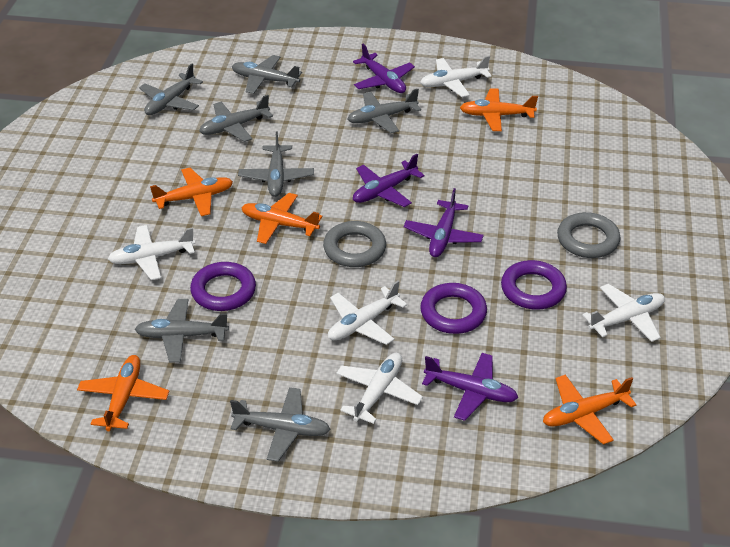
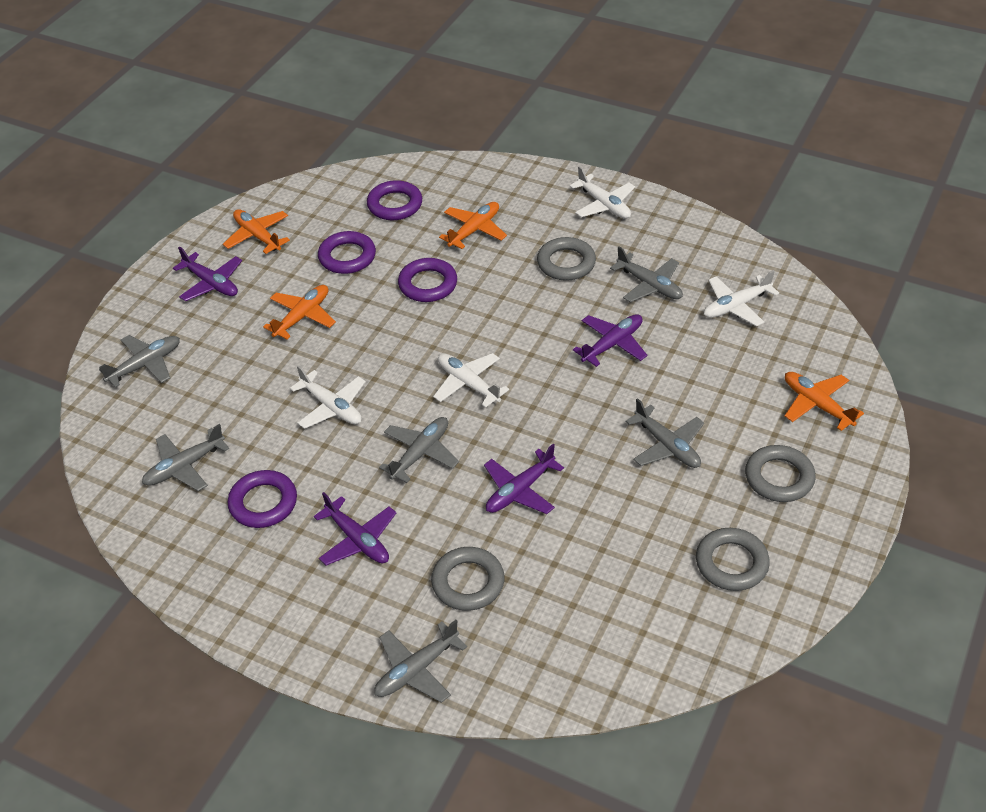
grey plane: 7 -> 6
grey ring: 2 -> 4
orange plane: 5 -> 4
purple ring: 3 -> 4
white plane: 5 -> 4

